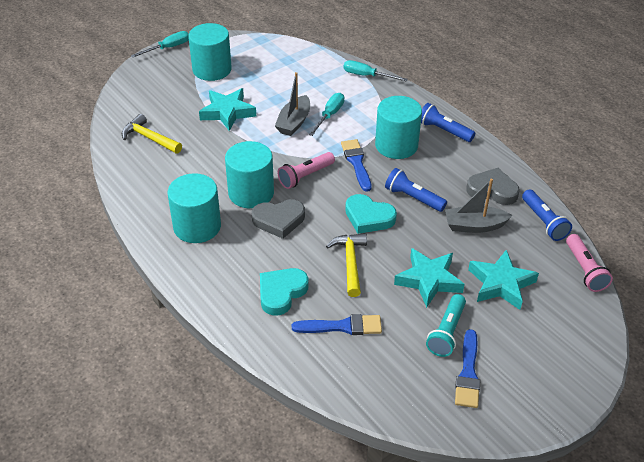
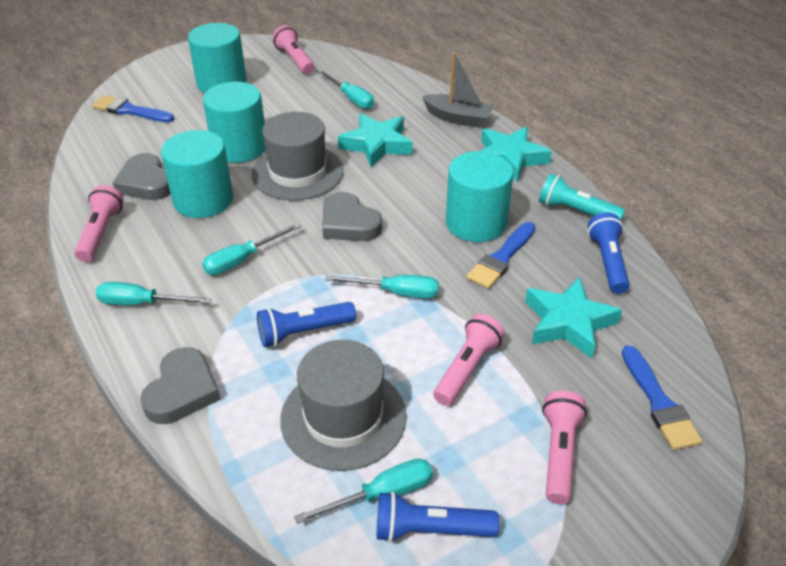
grey boat: 2 -> 1
grey hat: 0 -> 2
grey heart: 2 -> 3
pink flashlight: 2 -> 4
turquoise heart: 2 -> 0
turquoise screwdriver: 3 -> 5
yellow hammer: 2 -> 0

